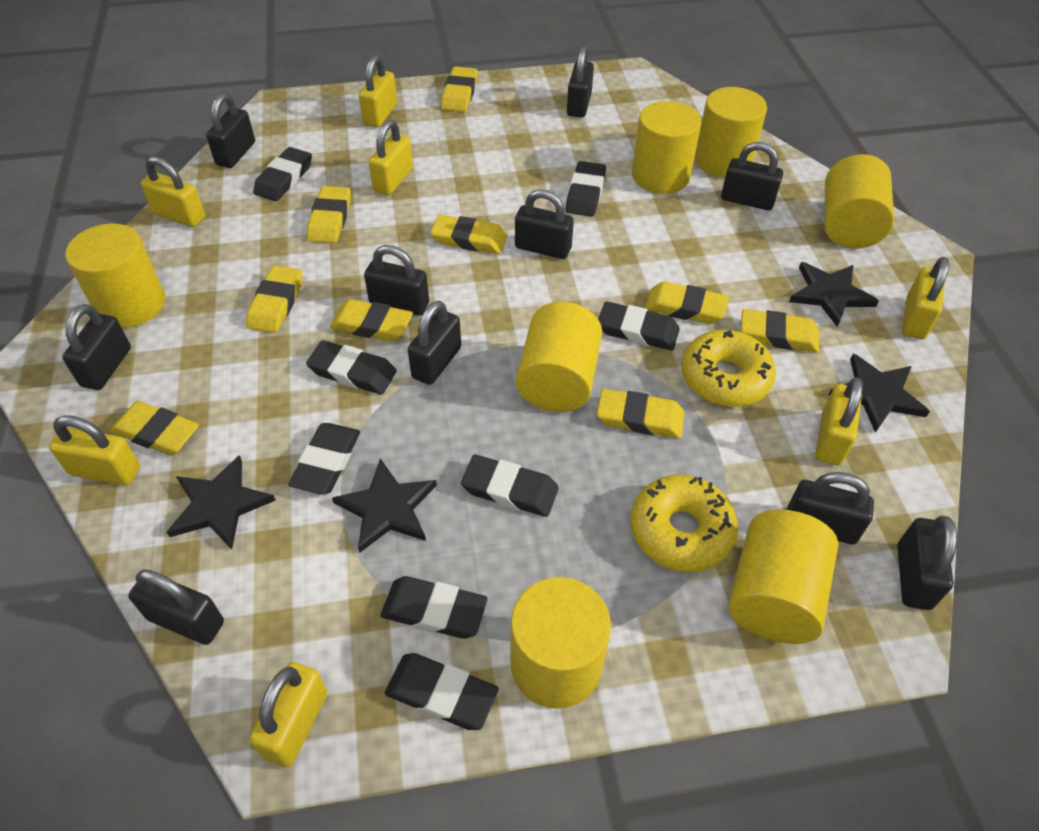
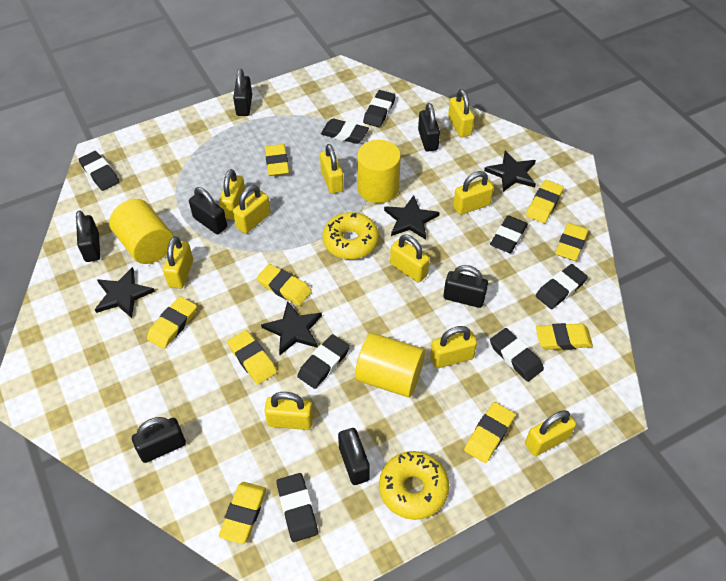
black padlock: 10 -> 7
yellow cylinder: 7 -> 3
yellow padlock: 7 -> 10

